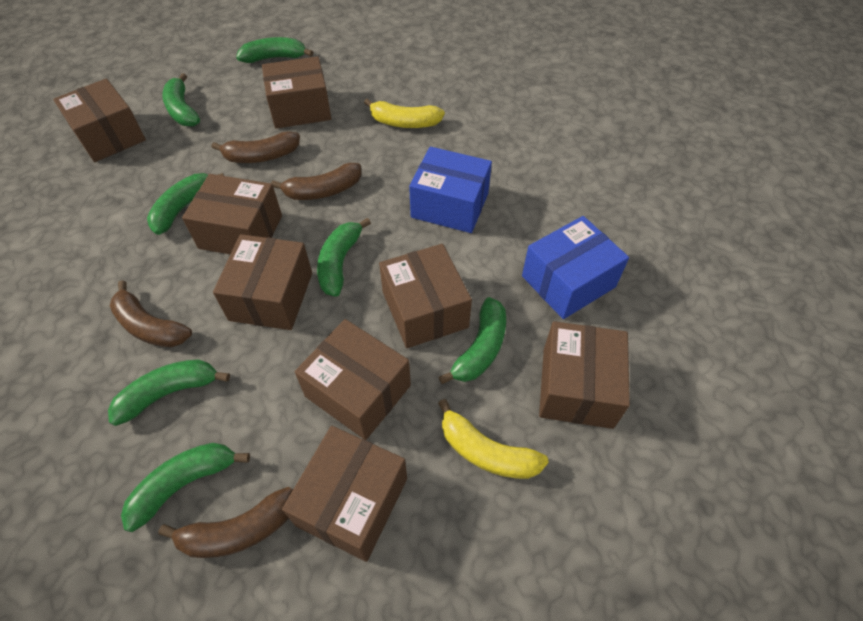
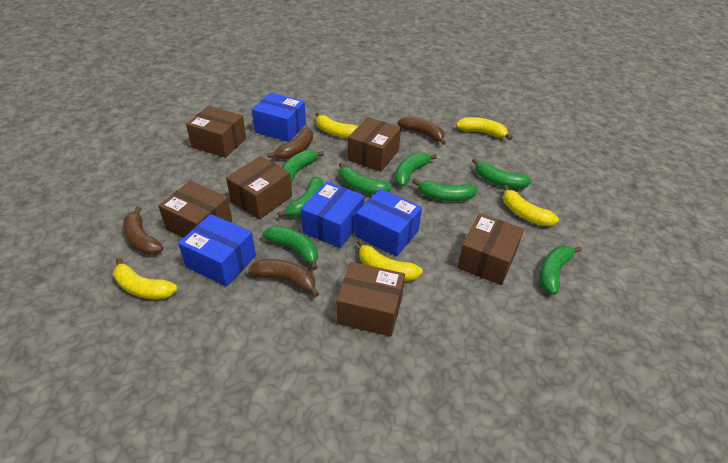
blue box: 2 -> 4
brown box: 8 -> 6
green banana: 7 -> 8
yellow banana: 2 -> 5

